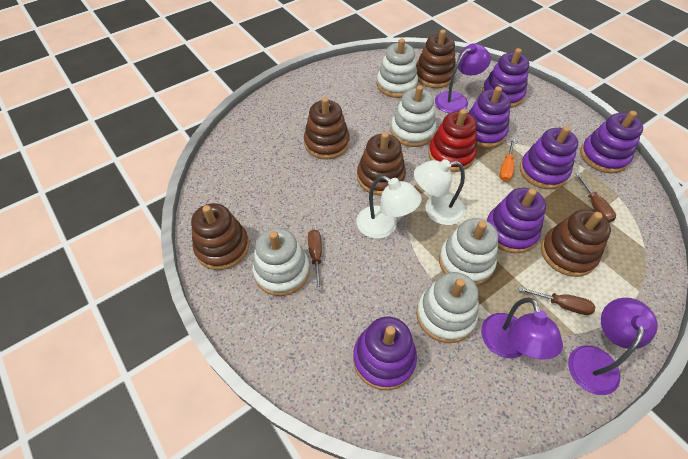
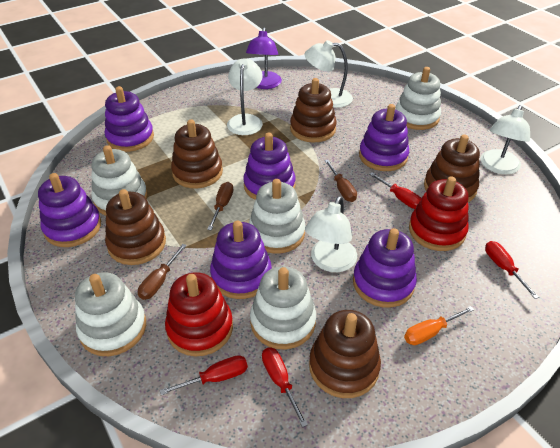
purple lamp: 3 -> 1
red screwdriver: 0 -> 4
red stacking toy: 1 -> 2
white lamp: 2 -> 4

